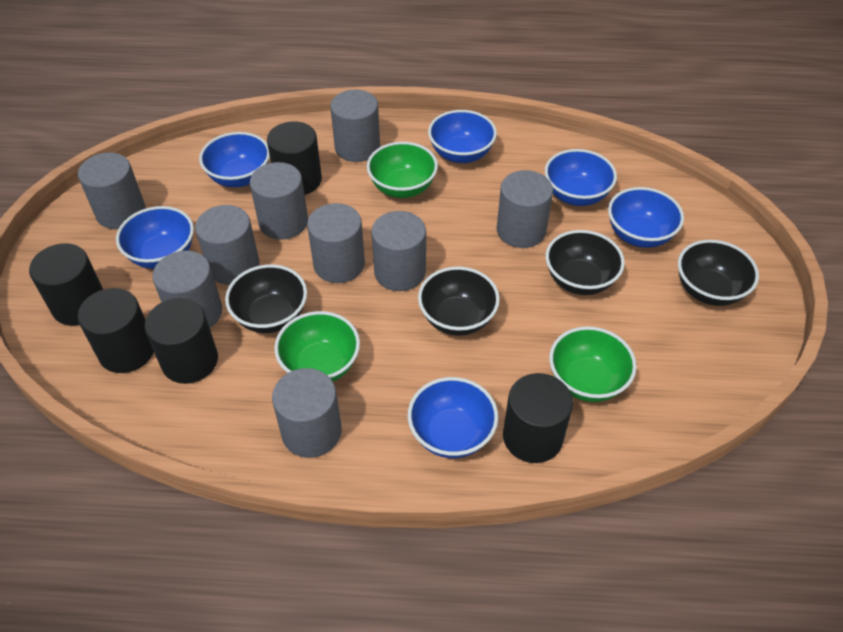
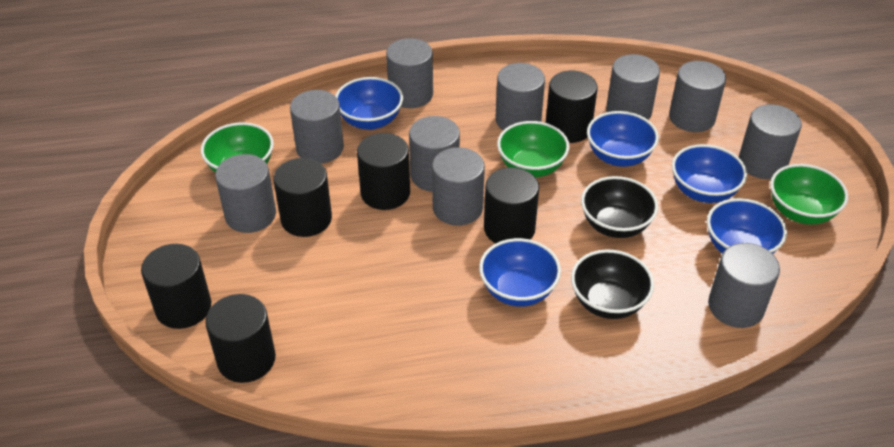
black bowl: 4 -> 2
black cylinder: 5 -> 6
blue bowl: 6 -> 5
grey cylinder: 9 -> 10

